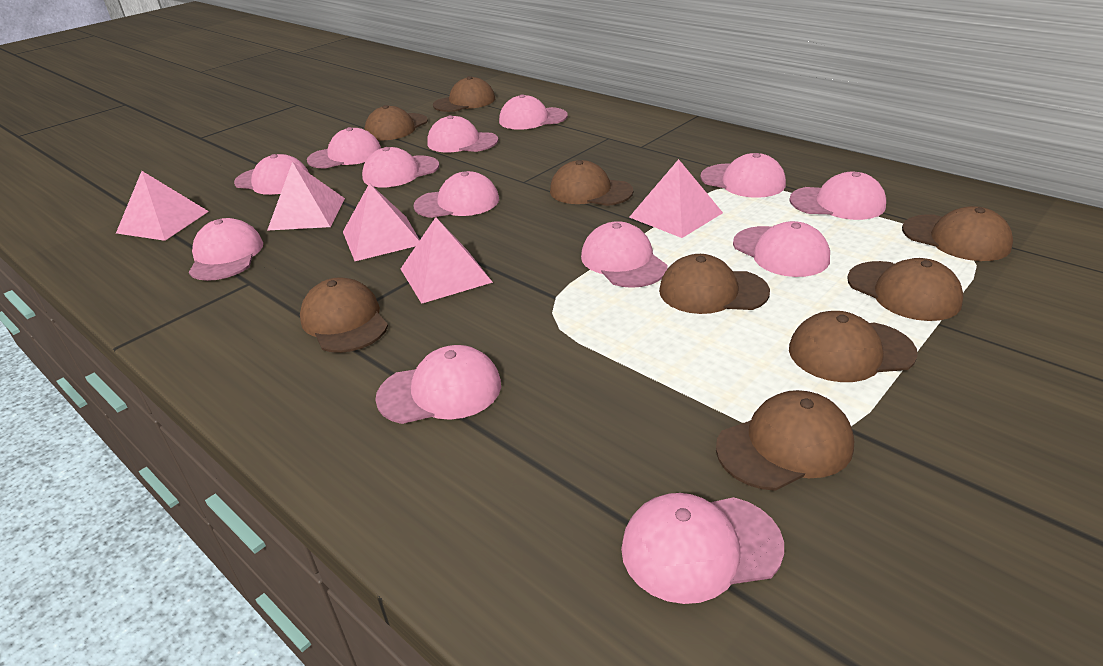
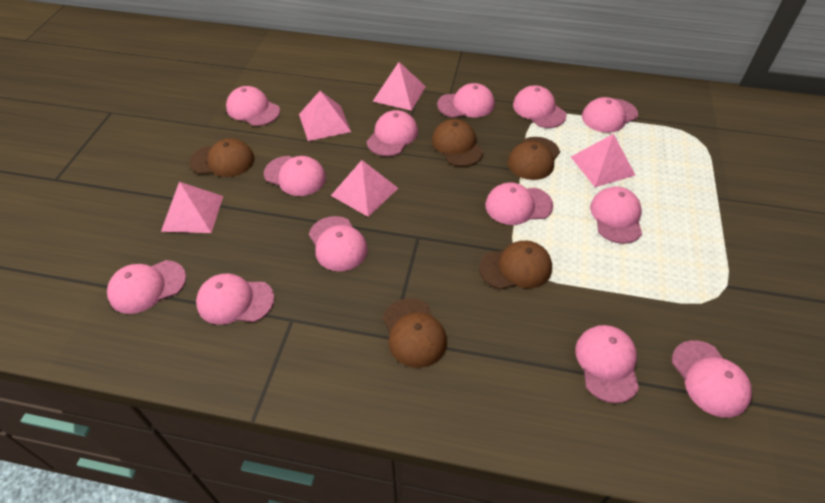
brown cap: 9 -> 5

